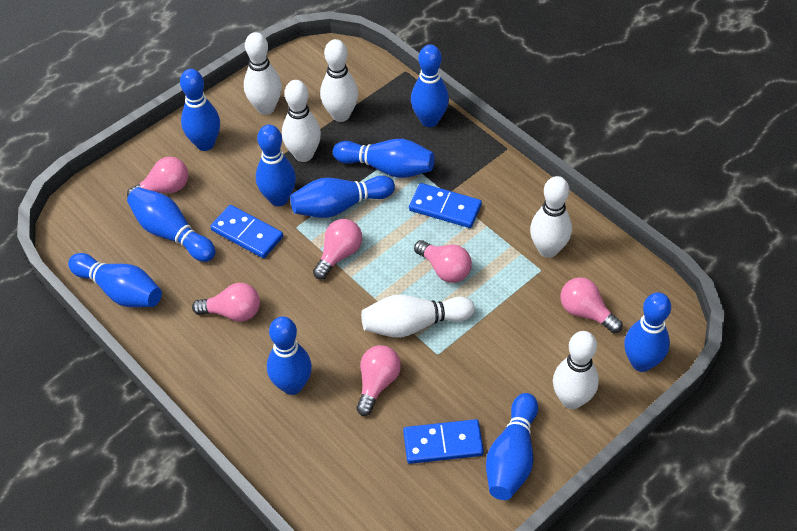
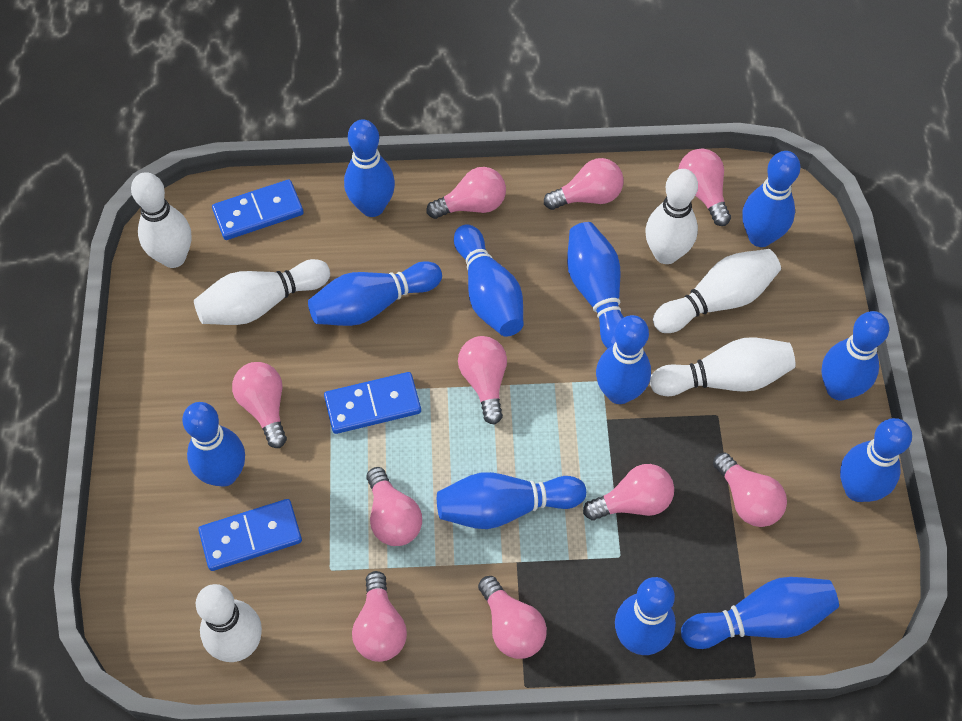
blue bowling pin: 10 -> 12
pink light bulb: 6 -> 10

